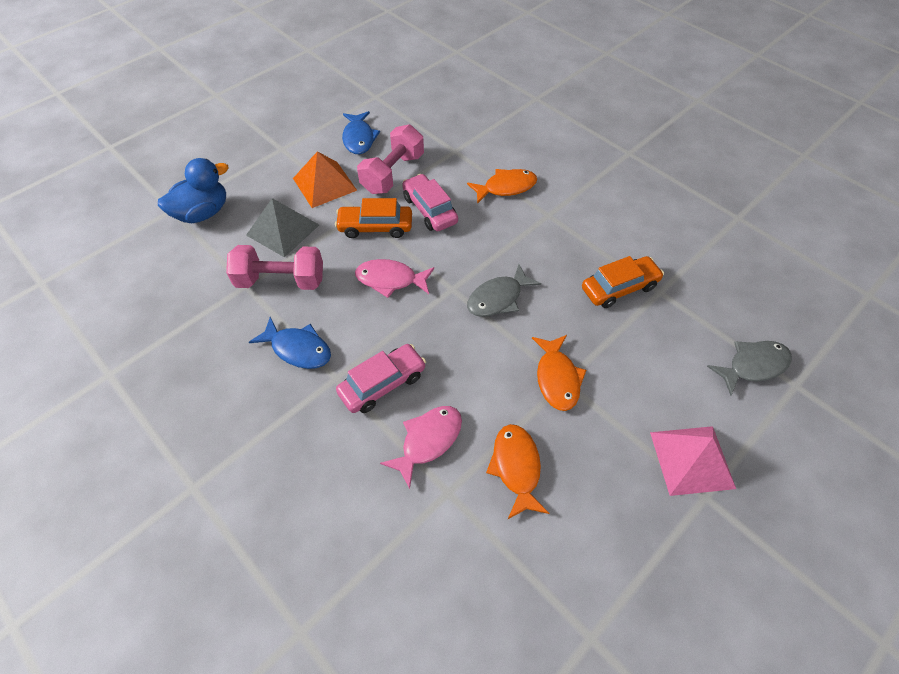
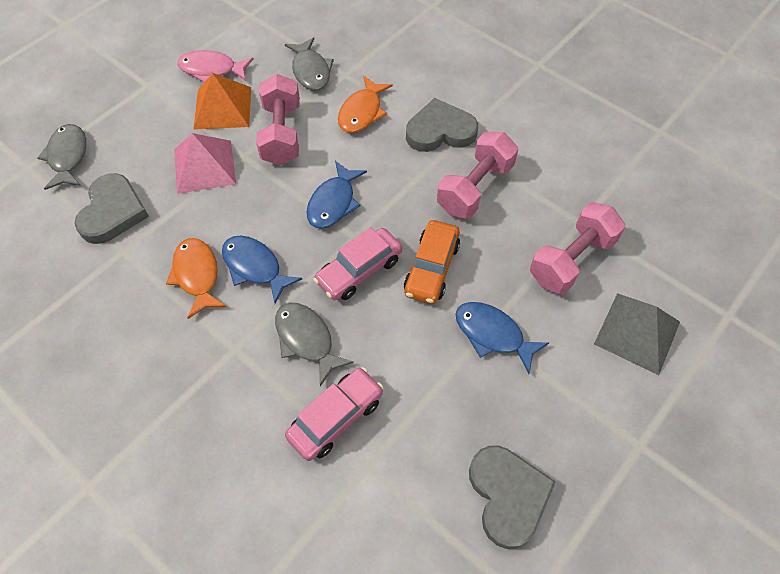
blue duck: 1 -> 0
blue fish: 2 -> 3
grey fish: 2 -> 3
grey heart: 0 -> 3
orange car: 2 -> 1
orange fish: 3 -> 2
pink dumbbell: 2 -> 3
pink fish: 2 -> 1

